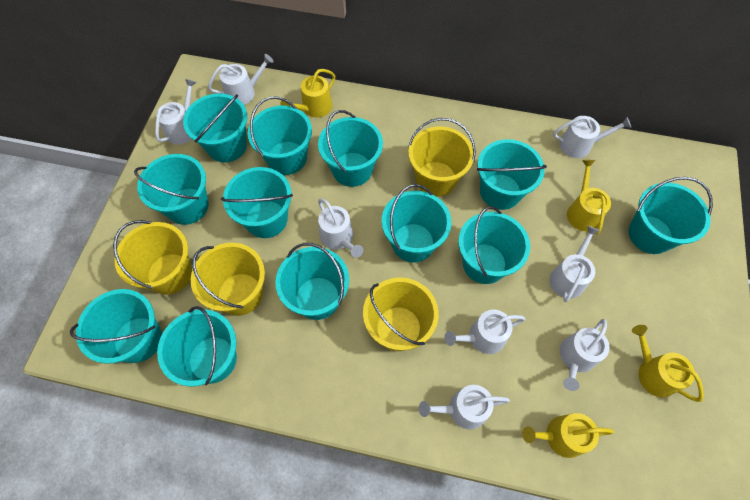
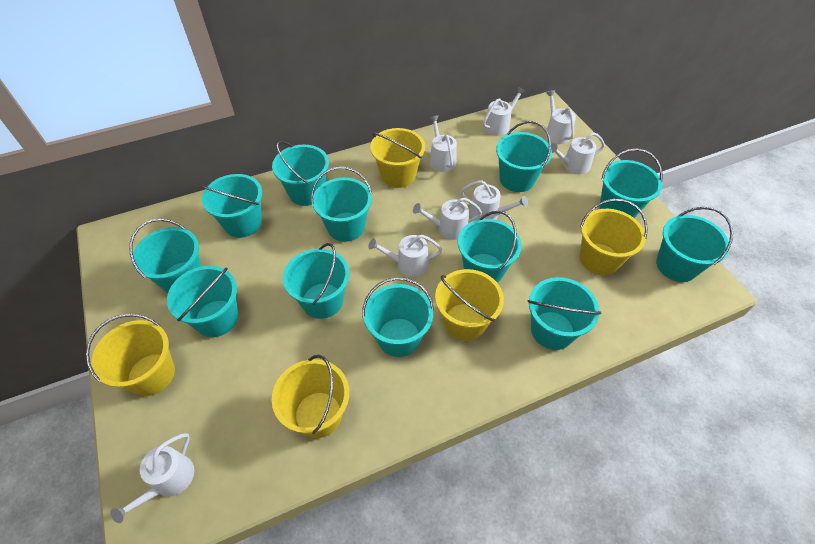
yellow bucket: 4 -> 5
yellow watering can: 4 -> 0

